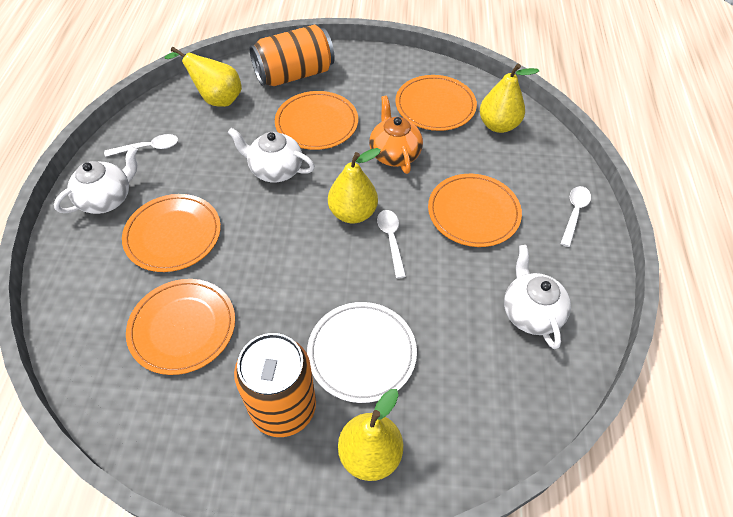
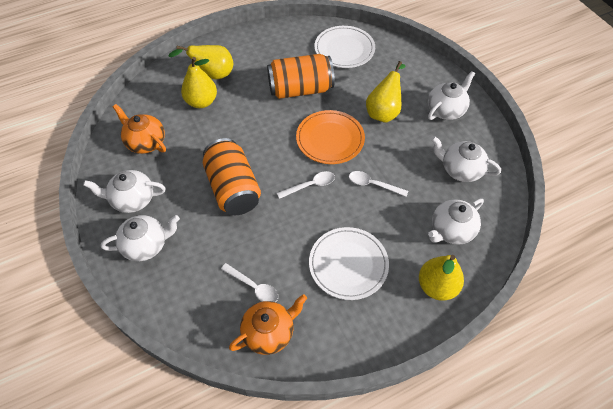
orange plate: 5 -> 1
orange teapot: 1 -> 2
white plate: 1 -> 2
white teapot: 3 -> 5

